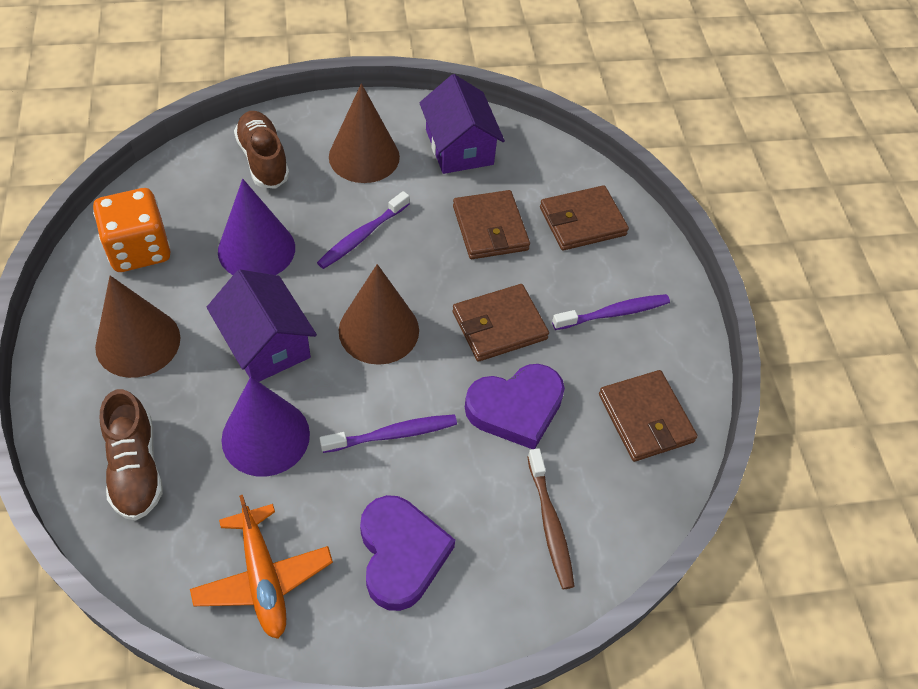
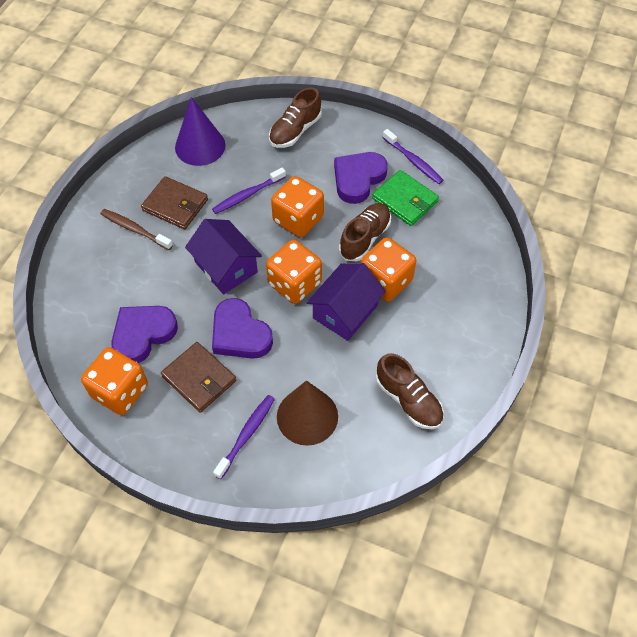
brown cone: 3 -> 1
brown shoe: 2 -> 3
brown wallet: 4 -> 2
green wallet: 0 -> 1
orange dice: 1 -> 4
orange plane: 1 -> 0
purple cone: 2 -> 1
purple heart: 2 -> 3

